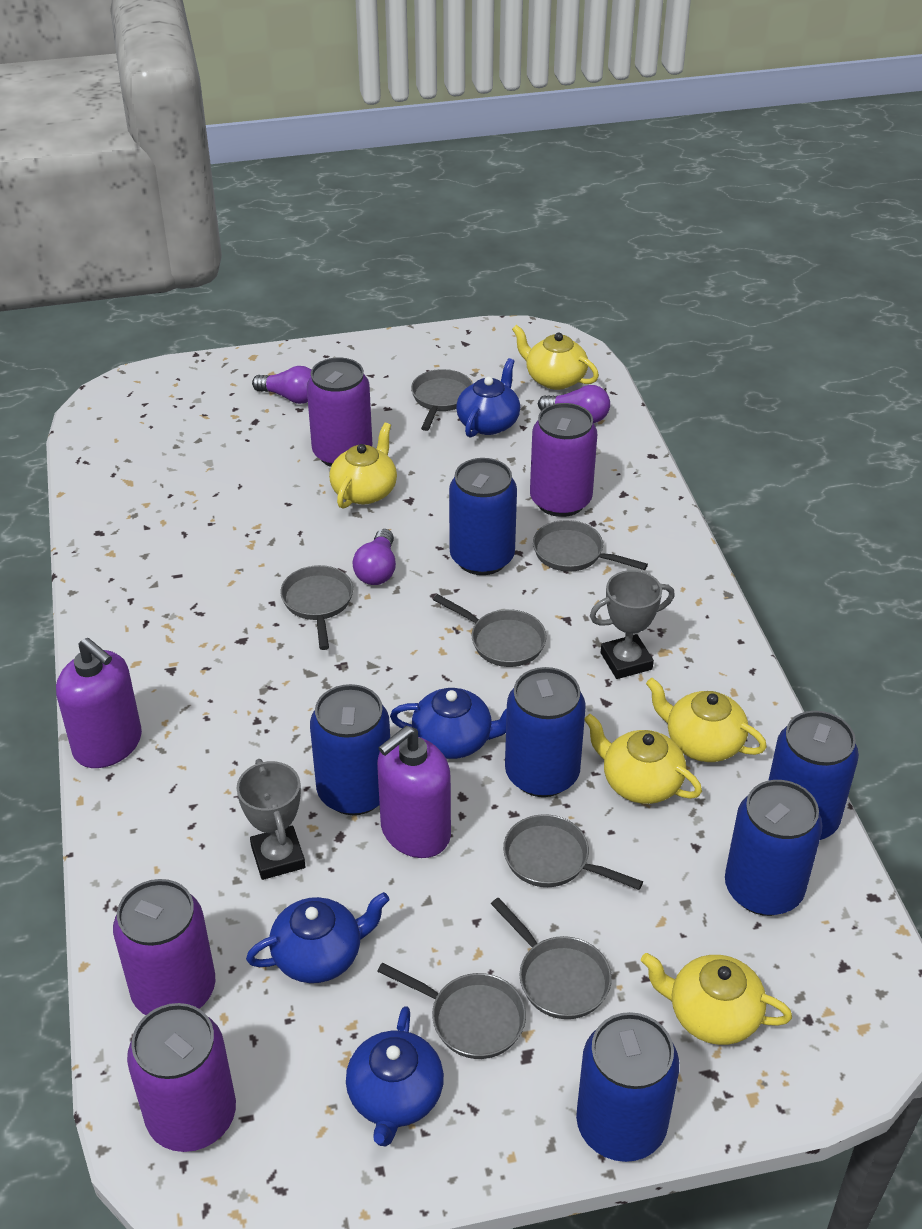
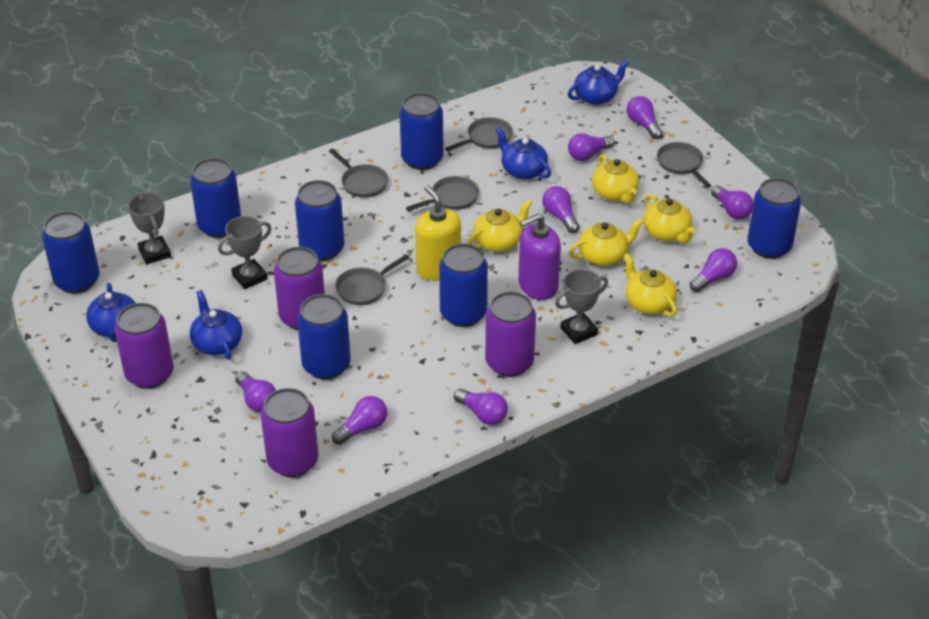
blue can: 6 -> 7
grey pan: 7 -> 5
grey trophy: 2 -> 3
purple light bulb: 3 -> 8
purple soap dispenser: 2 -> 1
yellow soap dispenser: 0 -> 1

